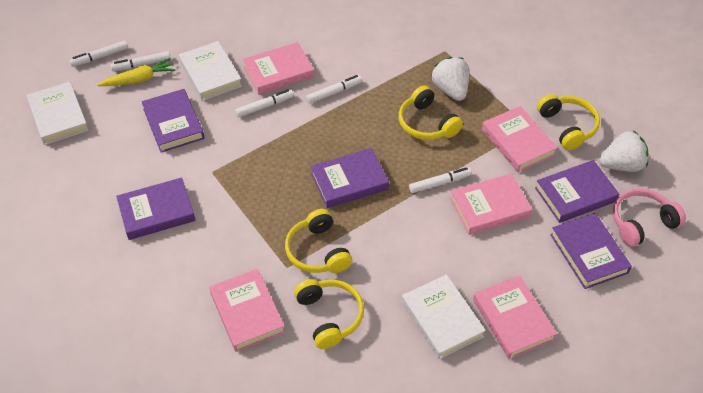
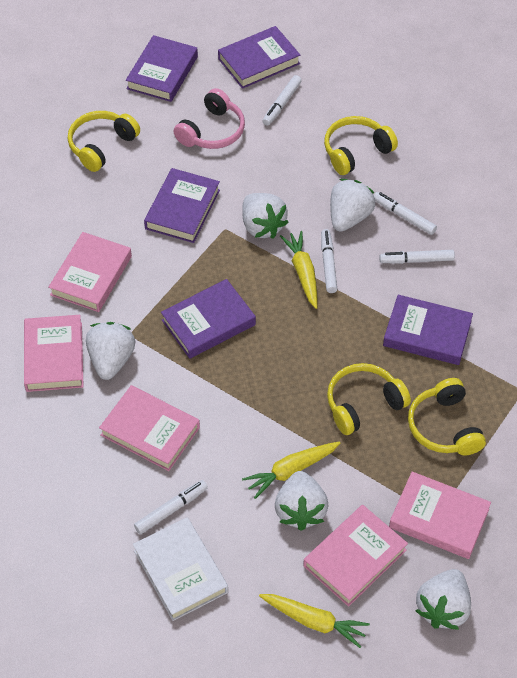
white book: 3 -> 1
white strawberry: 2 -> 5
yellow carrot: 1 -> 3

